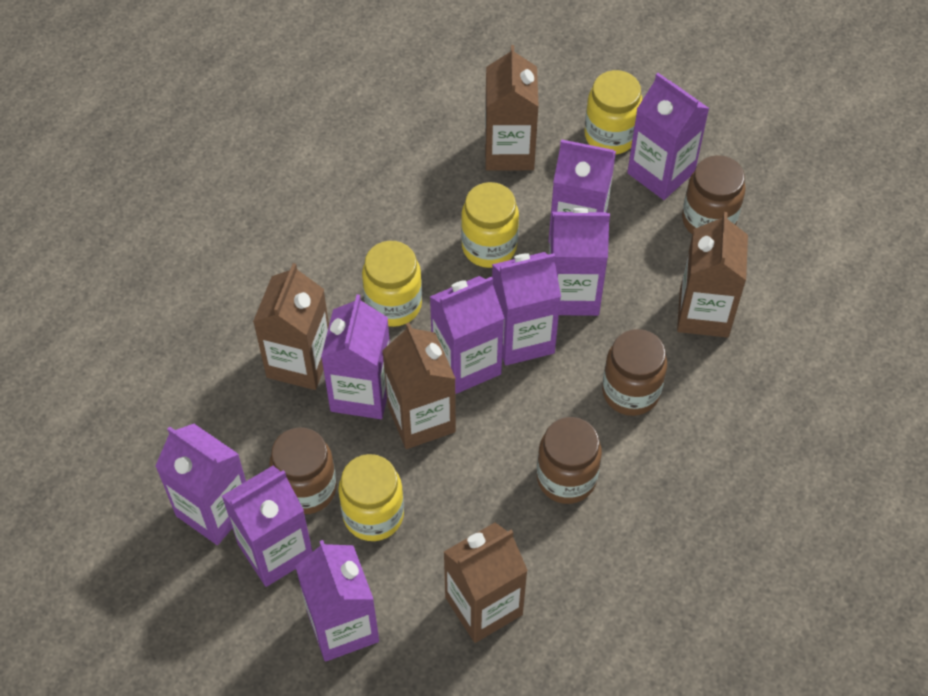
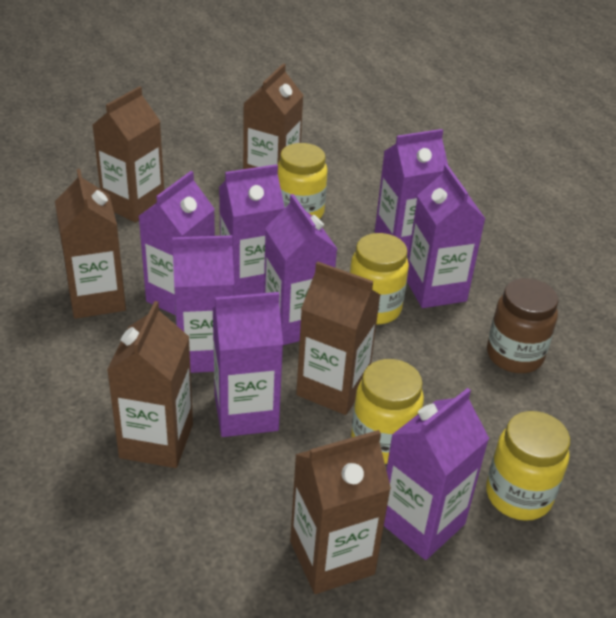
brown carton: 5 -> 6
brown jar: 4 -> 1
purple carton: 9 -> 8

